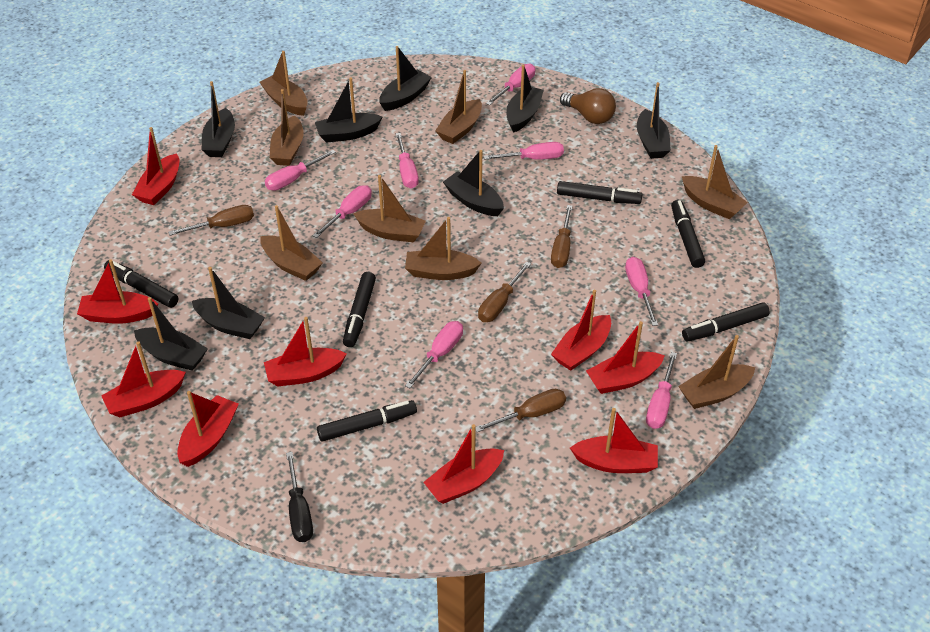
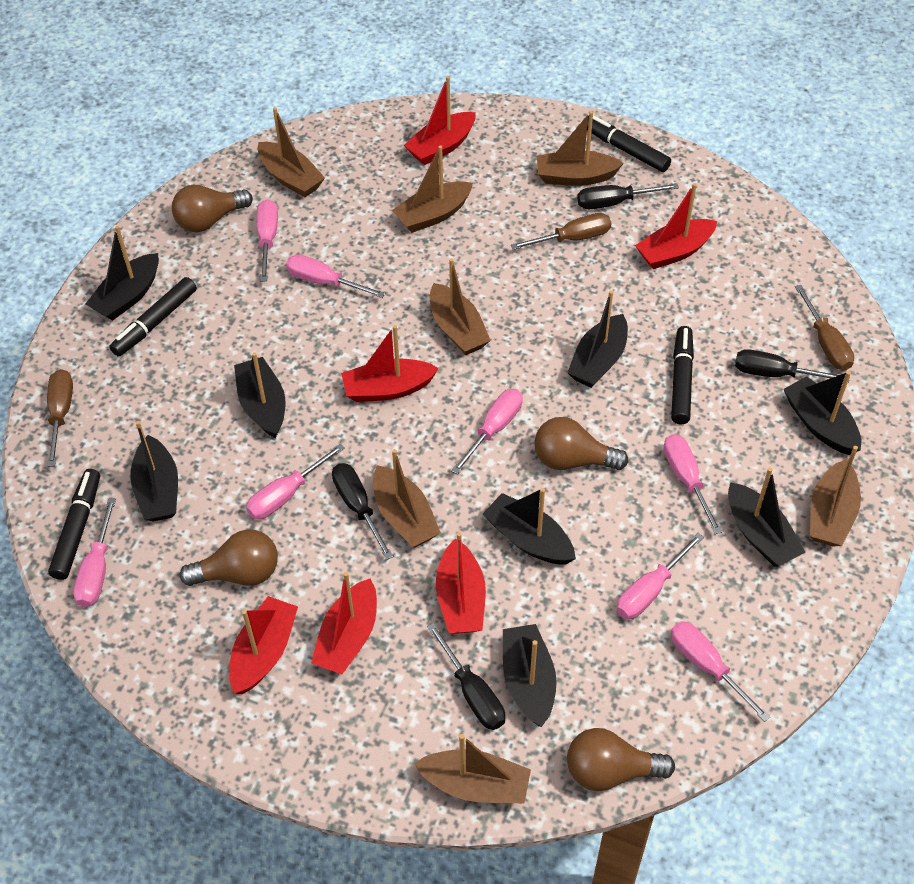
black marker: 6 -> 4
black screwdriver: 1 -> 4
brown boat: 8 -> 7
brown light bulb: 1 -> 4
brown screwdriver: 4 -> 3
red boat: 9 -> 6

